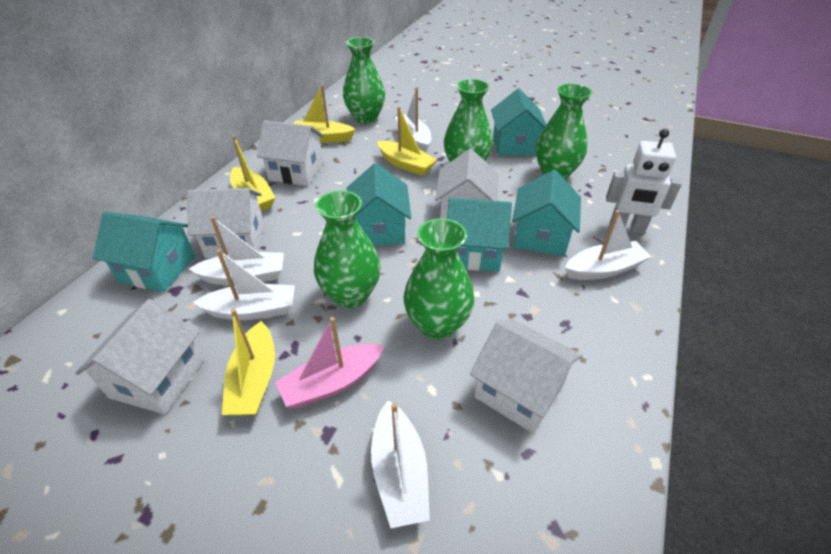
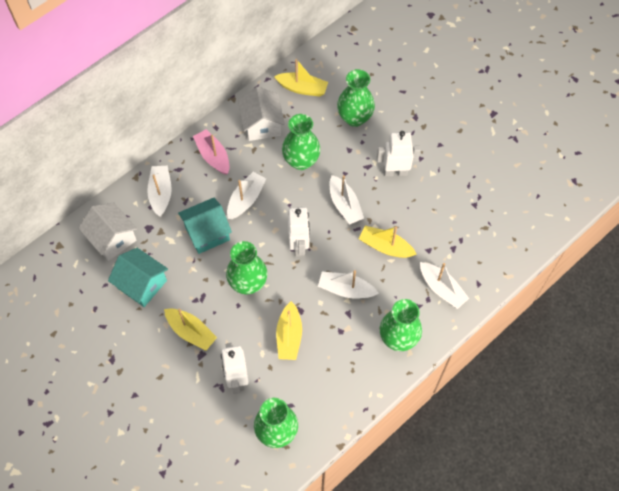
turquoise house: 5 -> 2
white house: 5 -> 2
white robot: 1 -> 3

